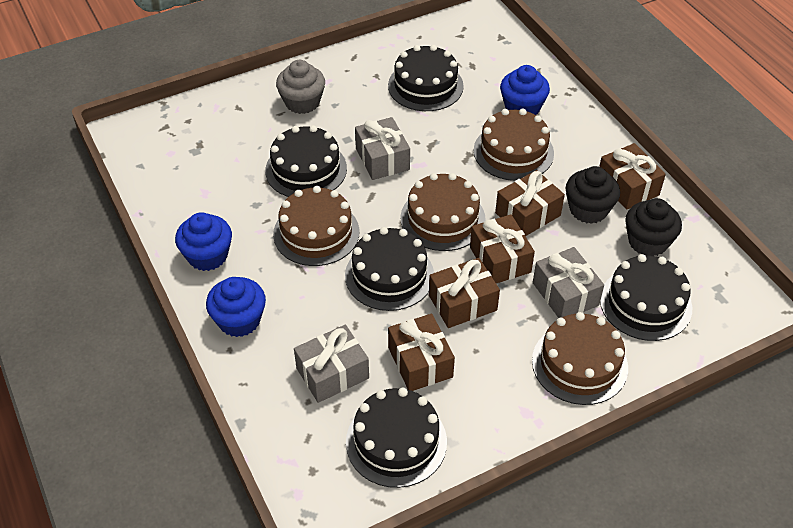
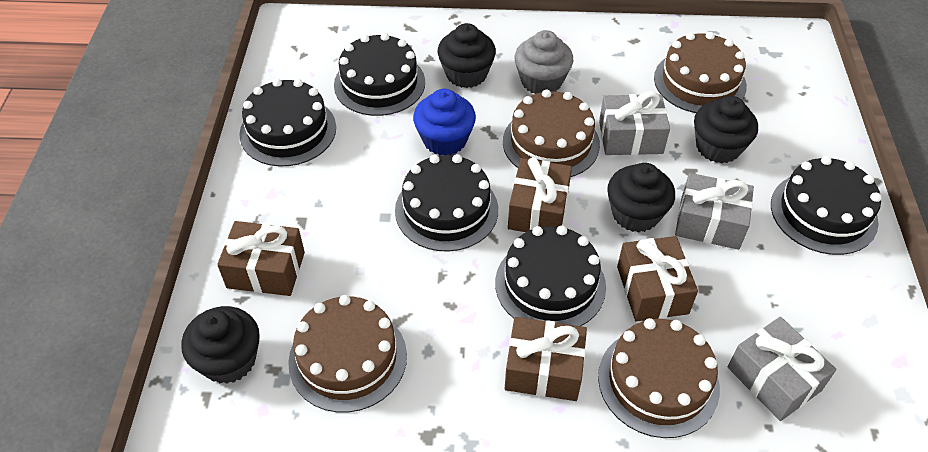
black cupcake: 2 -> 4
blue cupcake: 3 -> 1
brown gift: 5 -> 4

